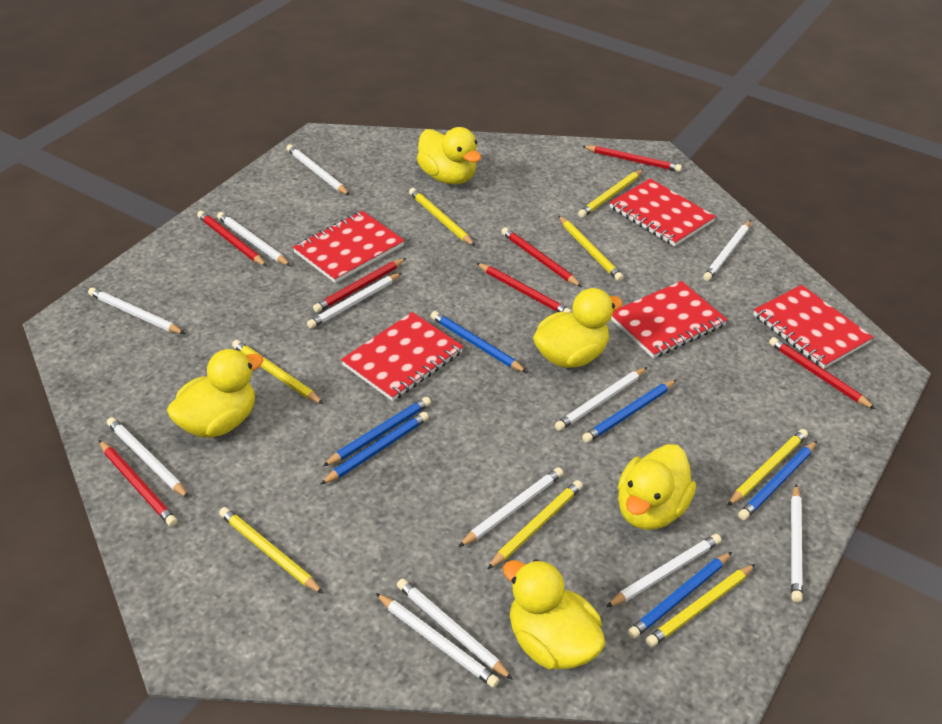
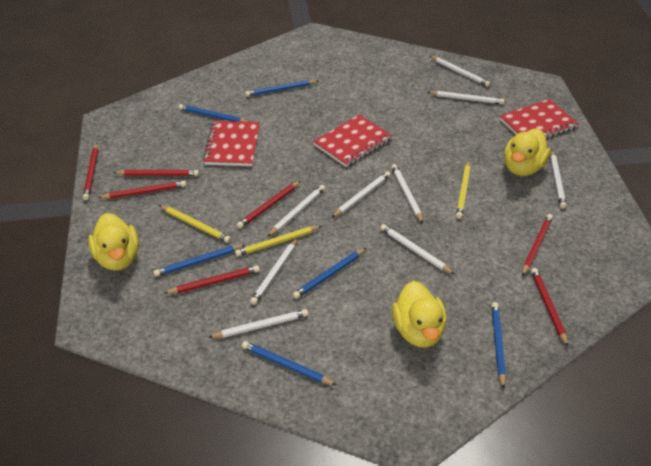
red notebook: 5 -> 3
white pencil: 12 -> 9
yellow duck: 5 -> 3
yellow pencil: 8 -> 3

